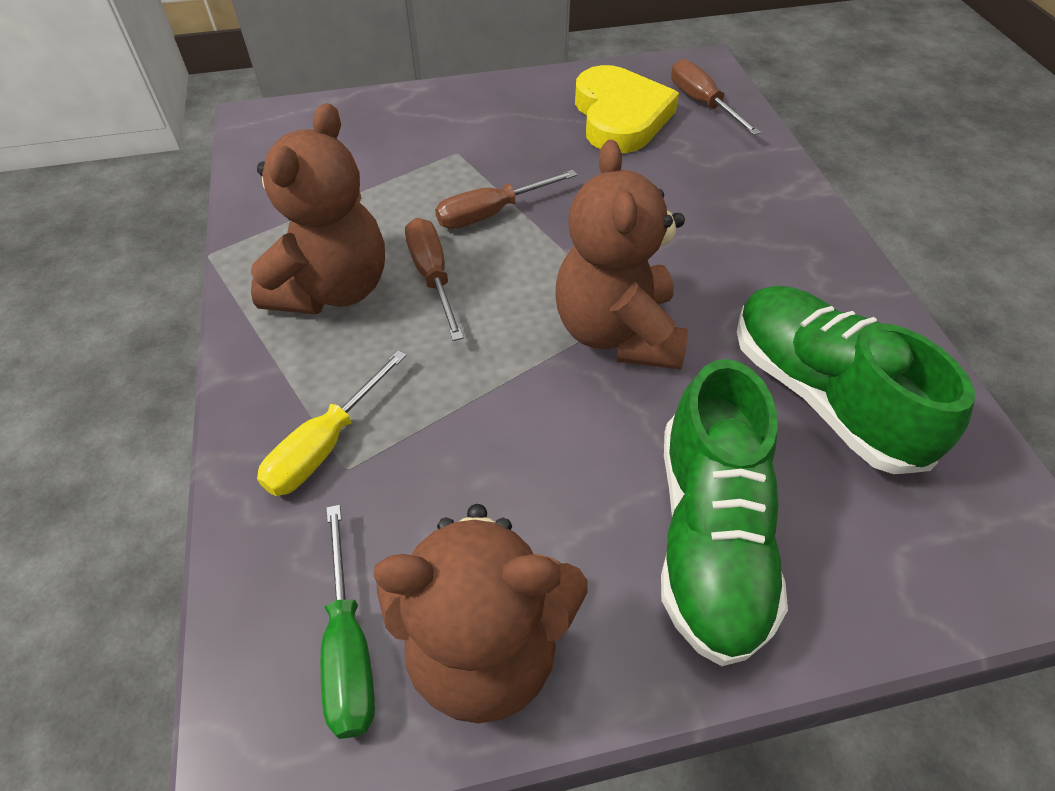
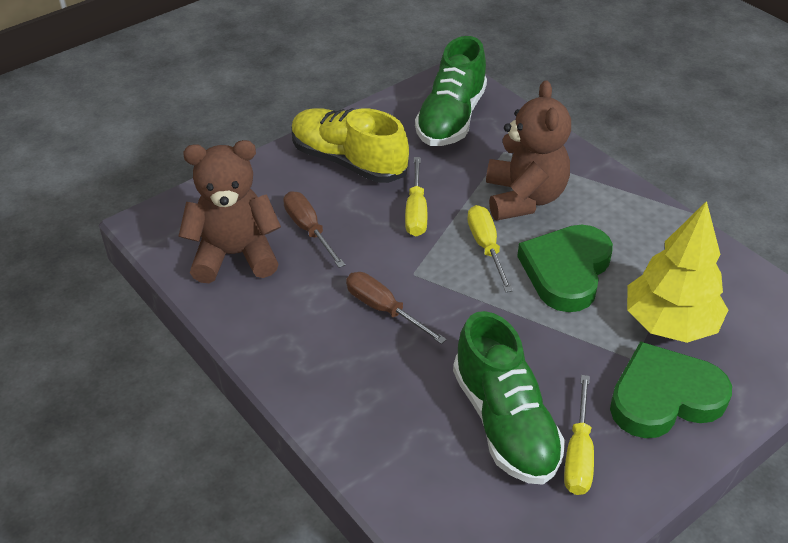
brown screwdriver: 3 -> 2
brown teddy bear: 3 -> 2
green heart: 0 -> 2
green screwdriver: 1 -> 0
yellow heart: 1 -> 0
yellow screwdriver: 1 -> 3
yellow shoe: 0 -> 1
yellow tree: 0 -> 1

